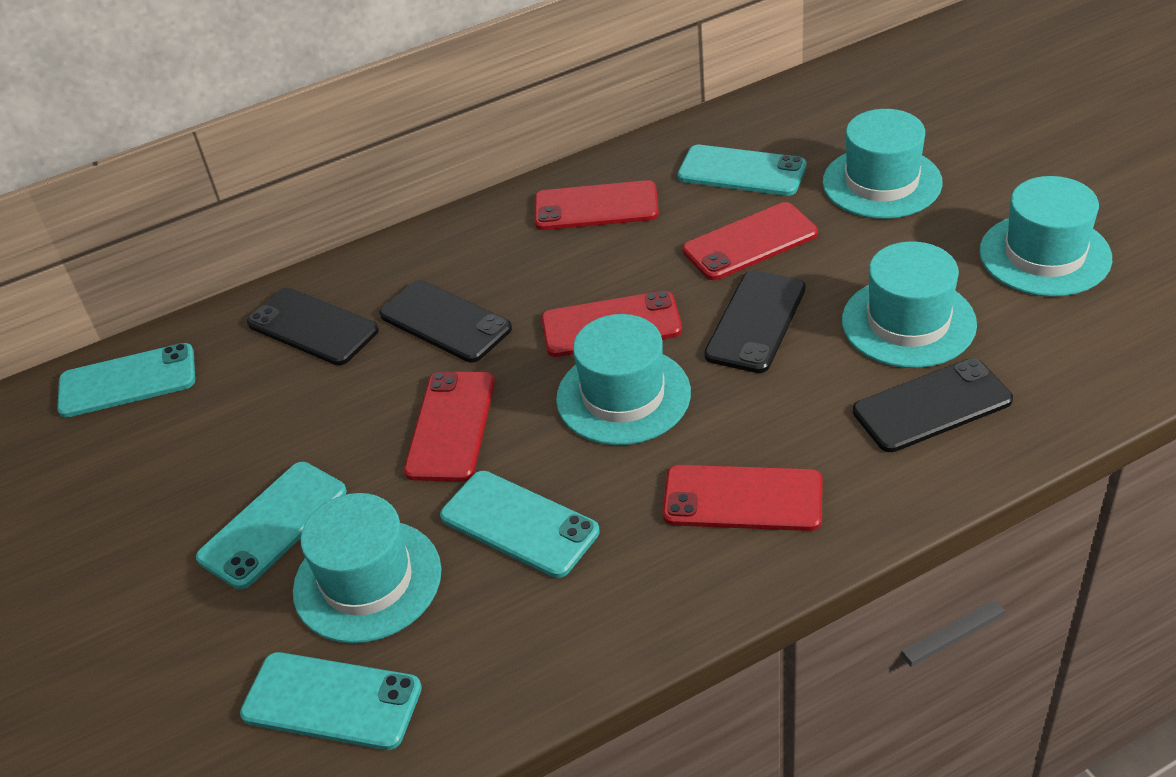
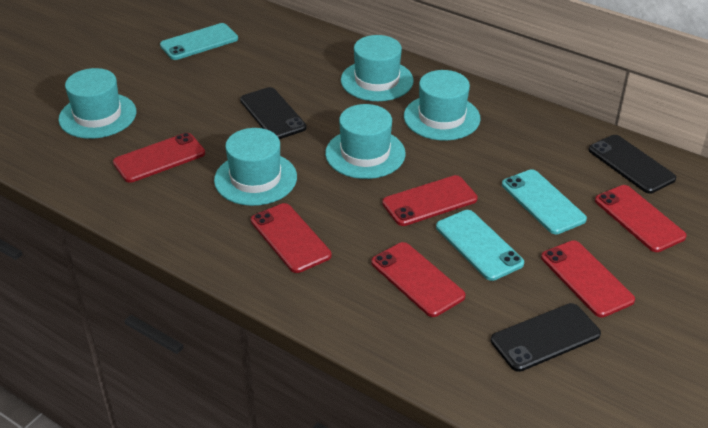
black phone: 4 -> 3
red phone: 5 -> 6
turquoise phone: 5 -> 3

